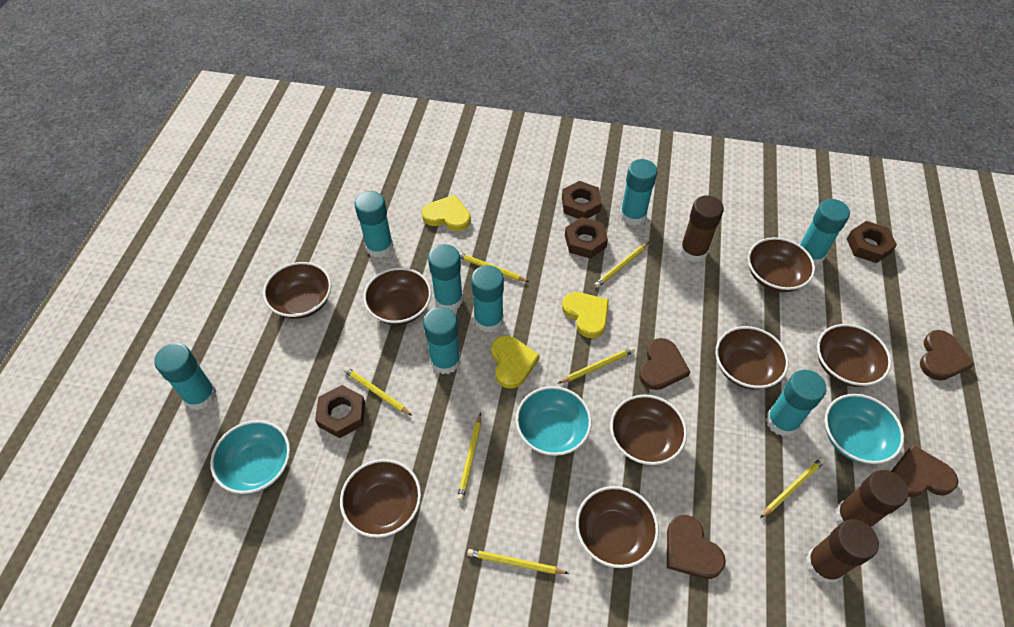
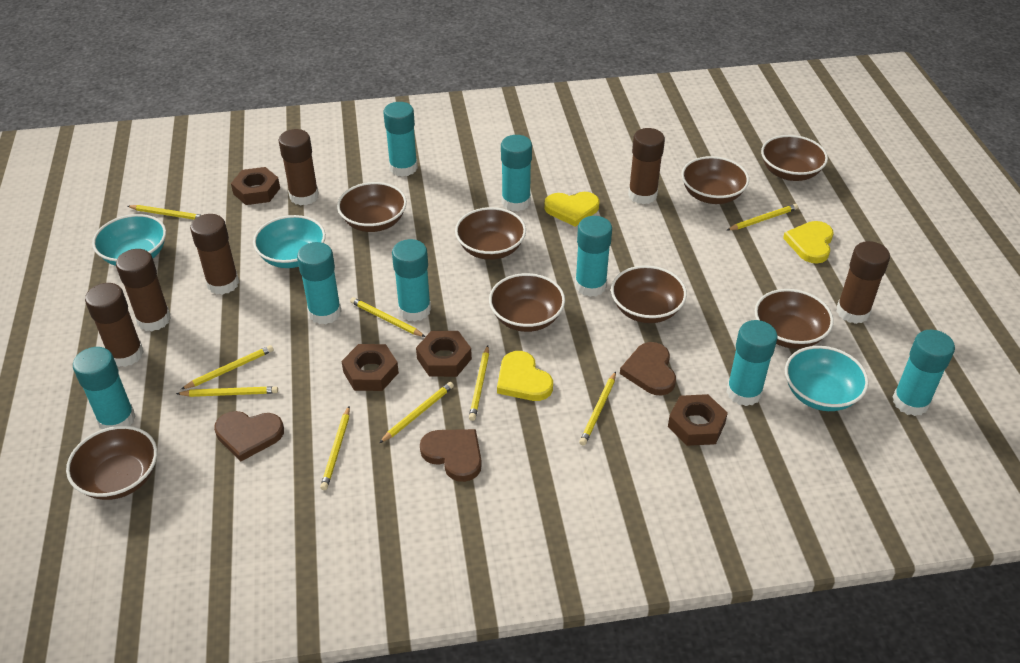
brown glue stick: 3 -> 6
brown heart: 4 -> 3
yellow pencil: 7 -> 9

